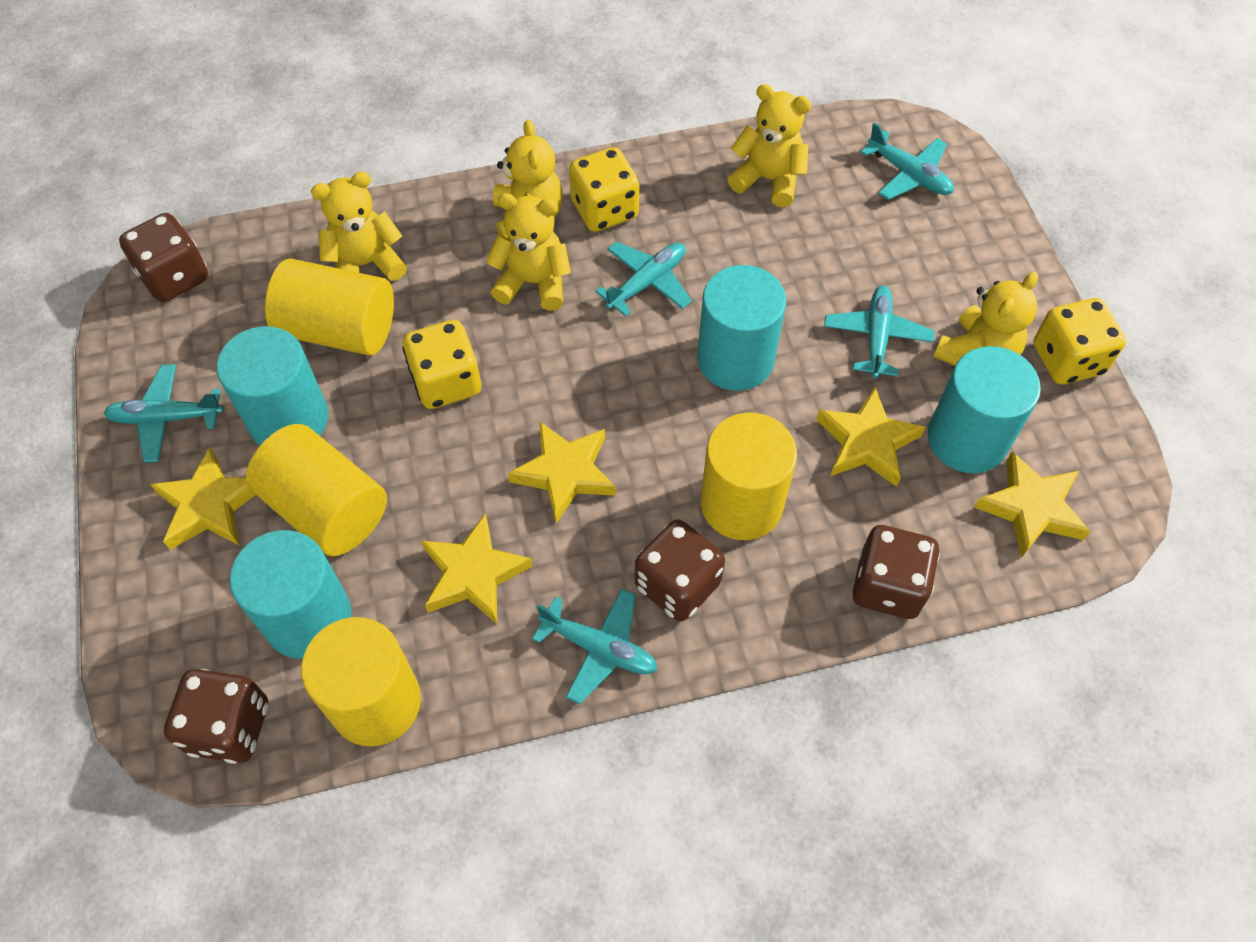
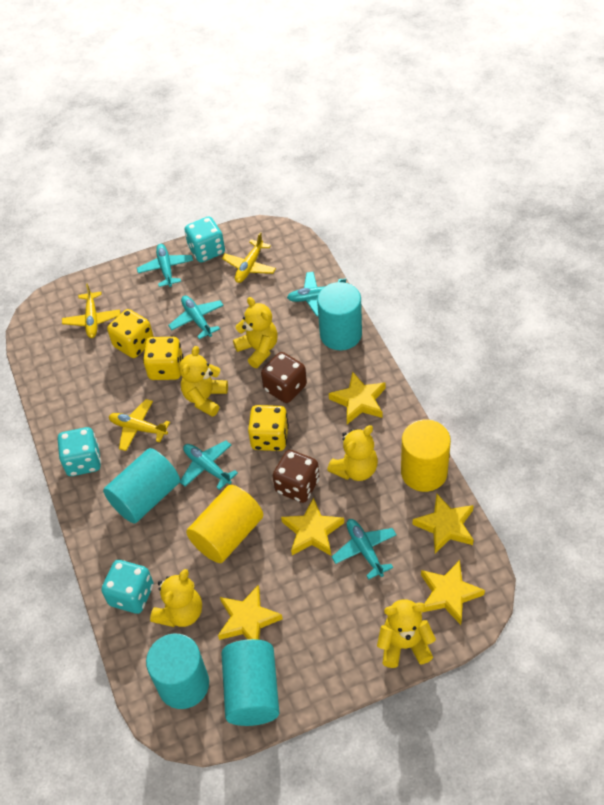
brown dice: 4 -> 2
turquoise dice: 0 -> 3
yellow cylinder: 4 -> 2
yellow plane: 0 -> 3

